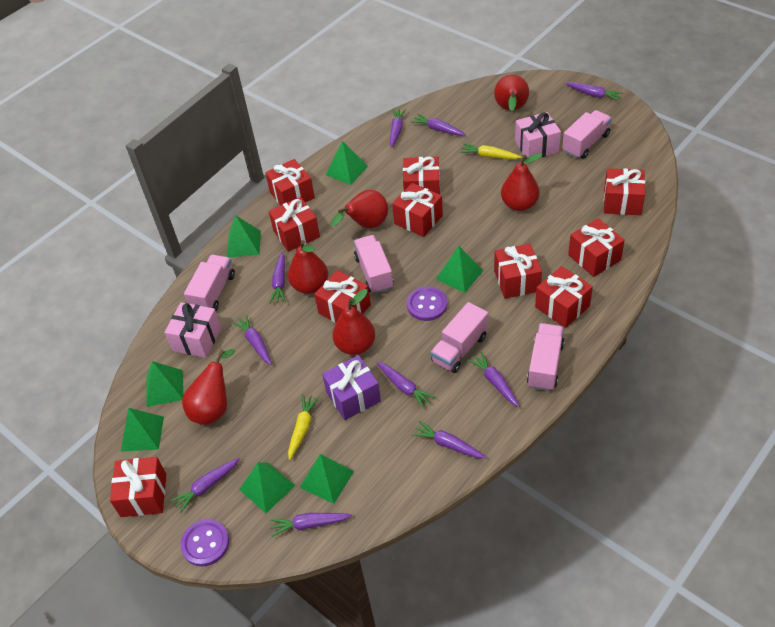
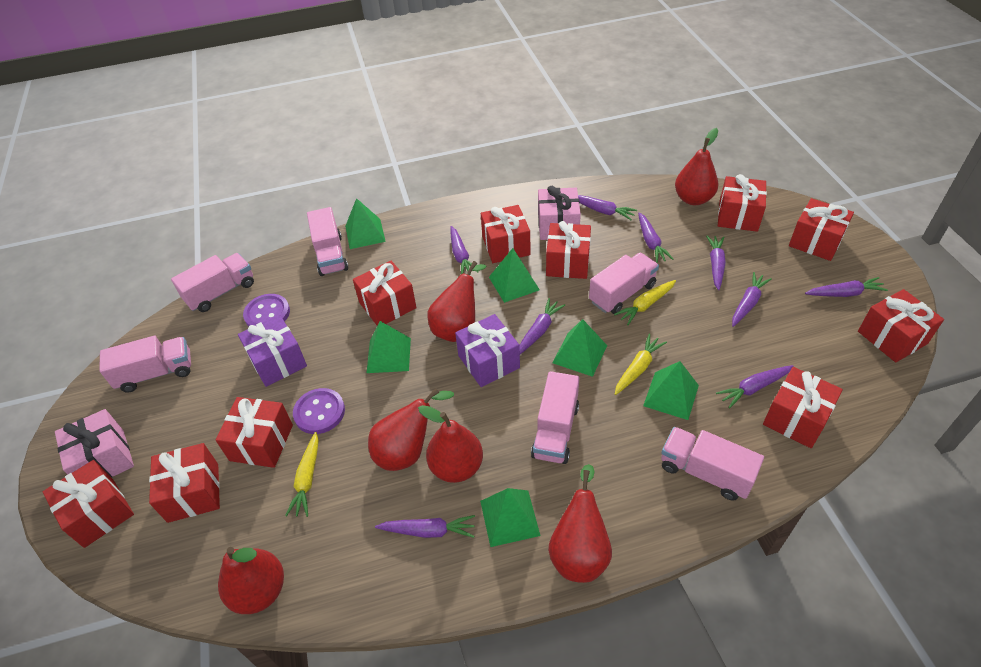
green pyramid: 7 -> 6
pink truck: 5 -> 6
purple carrot: 10 -> 9
purple gift: 1 -> 2
yellow carrot: 2 -> 3

